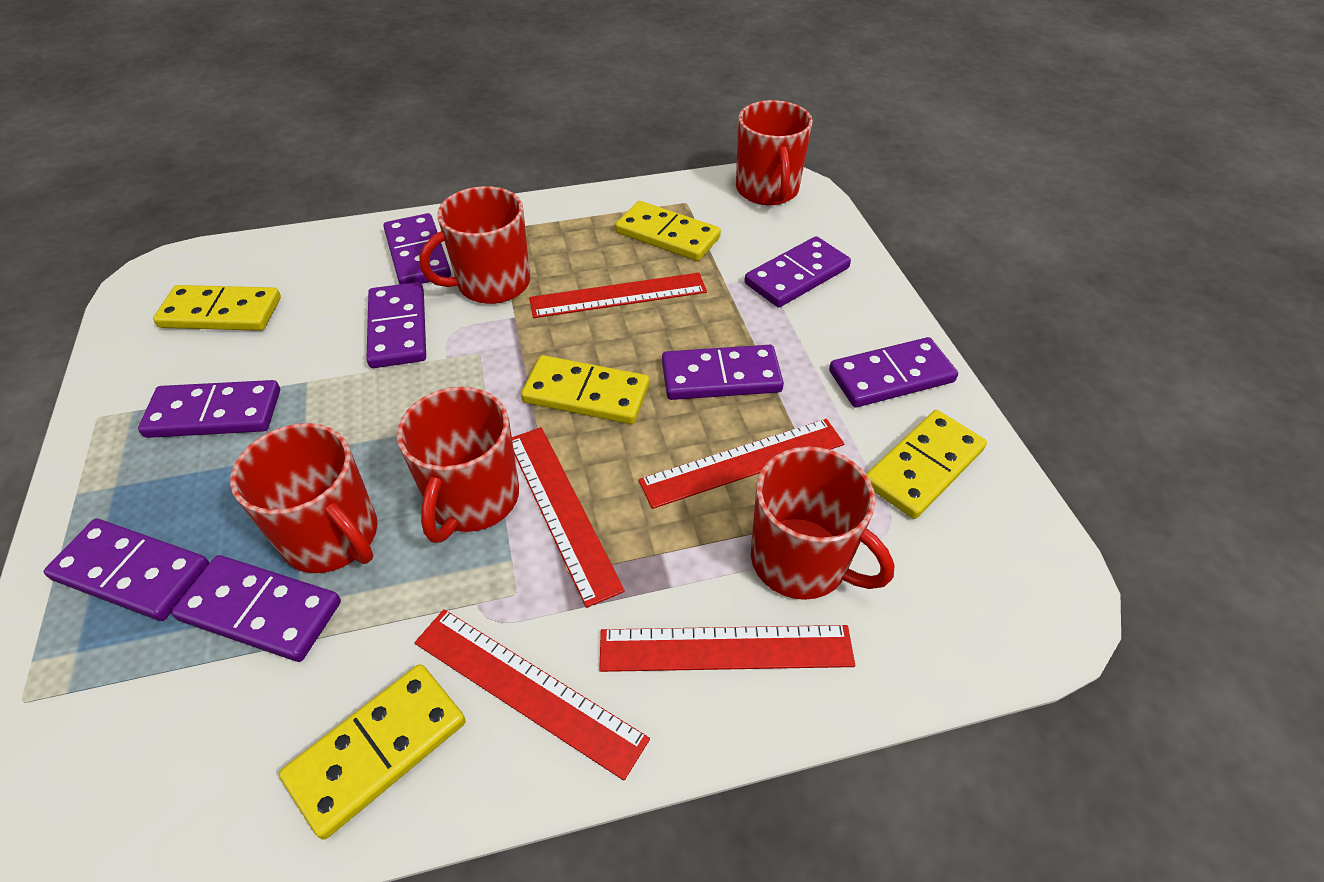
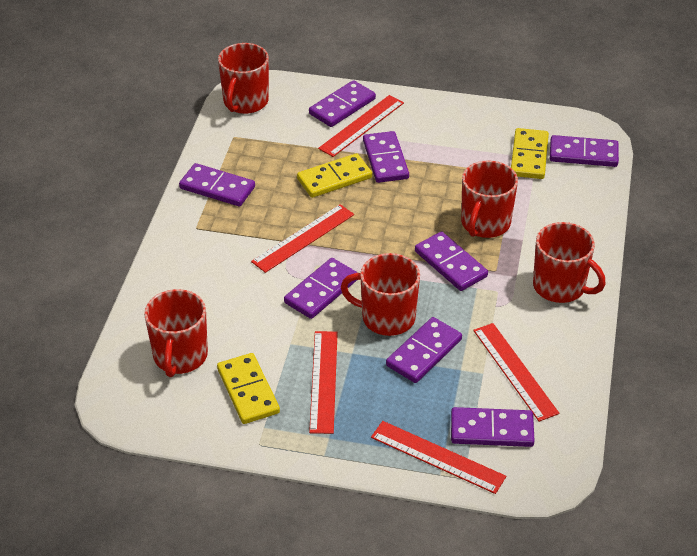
yellow domino: 5 -> 3

